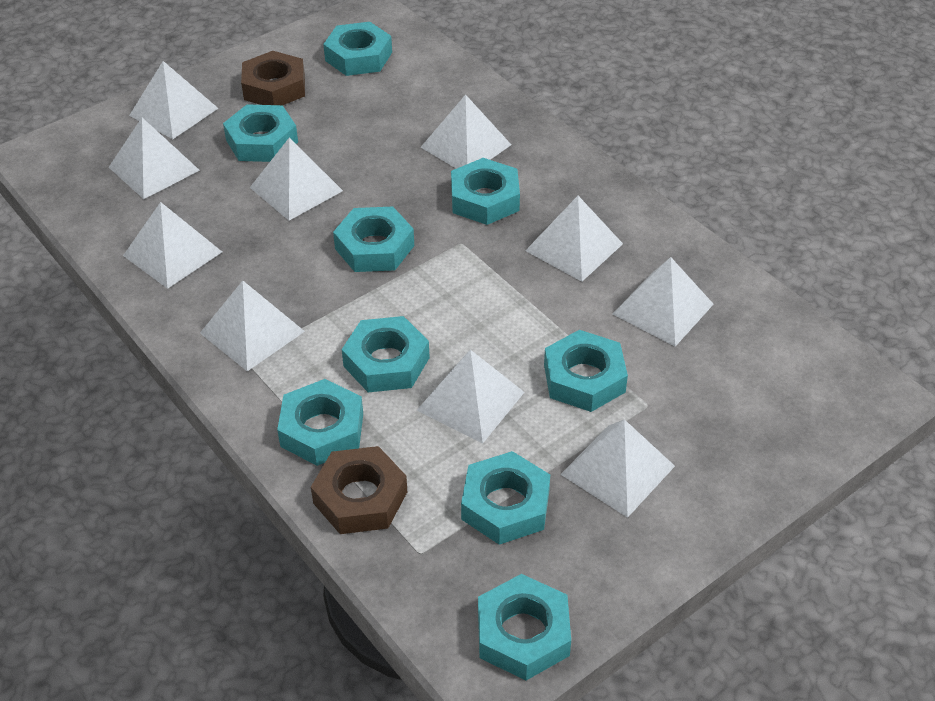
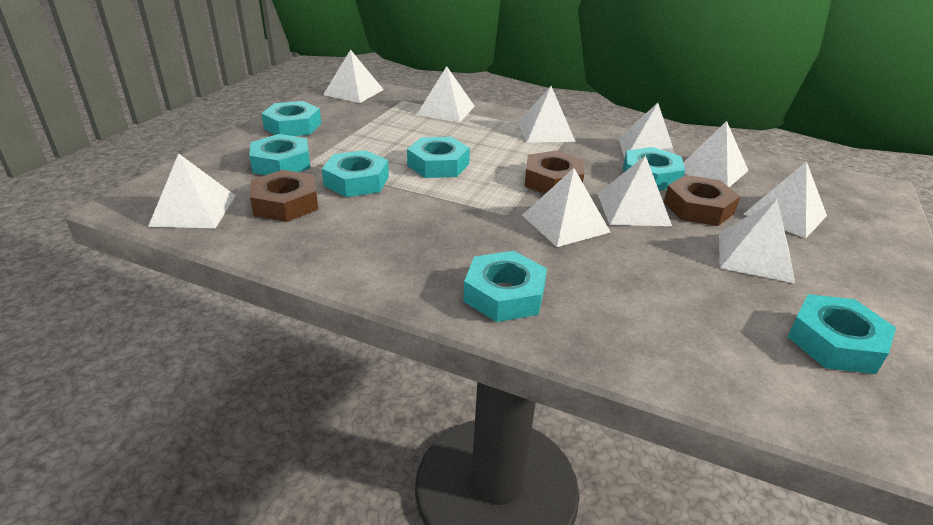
brown nut: 2 -> 3
turquoise nut: 9 -> 7

